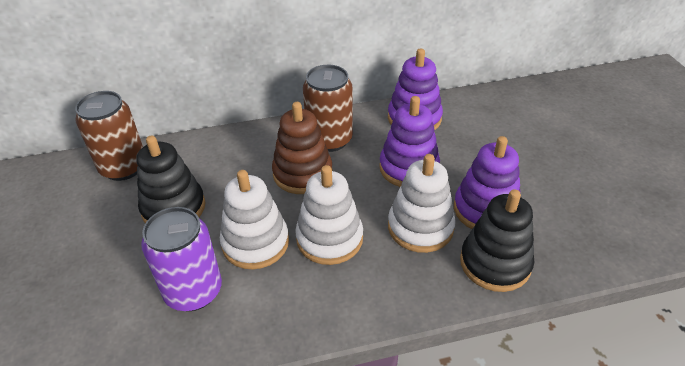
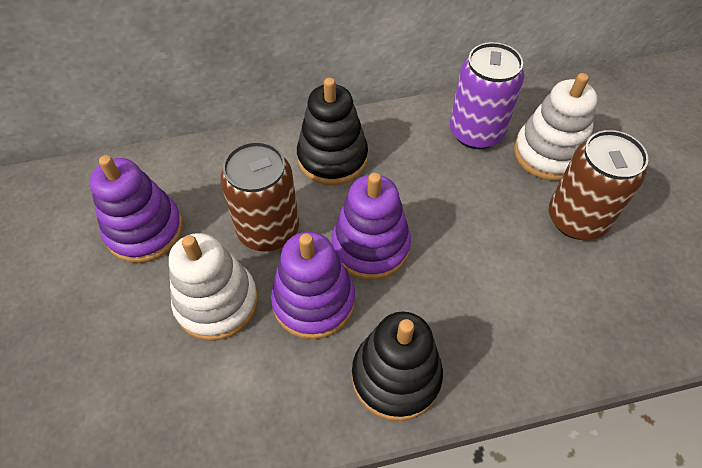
brown stacking toy: 1 -> 0
white stacking toy: 3 -> 2

